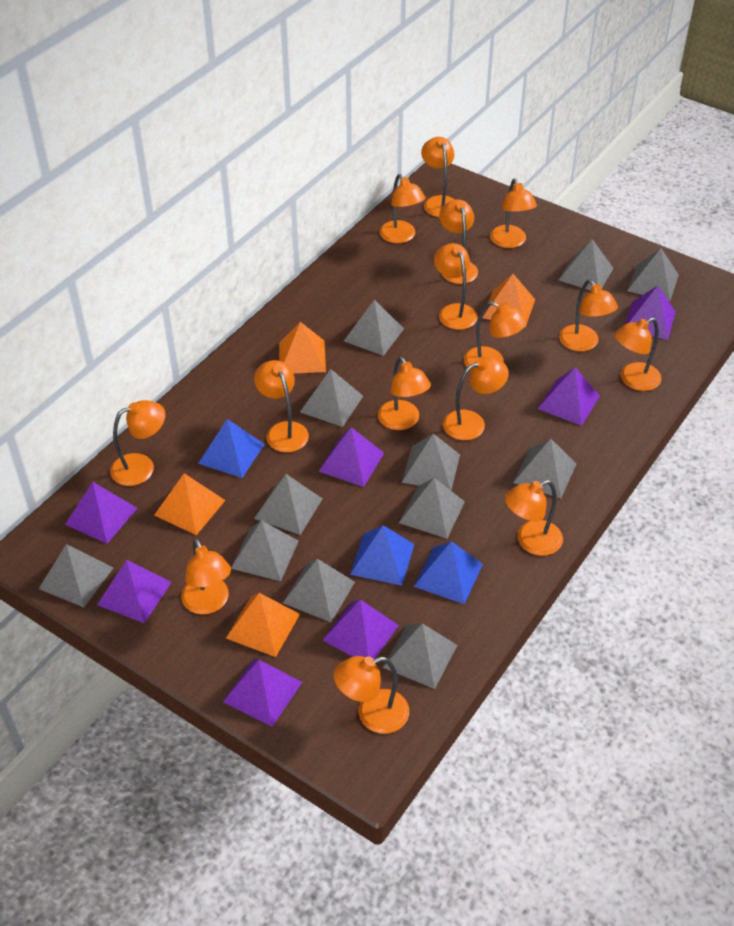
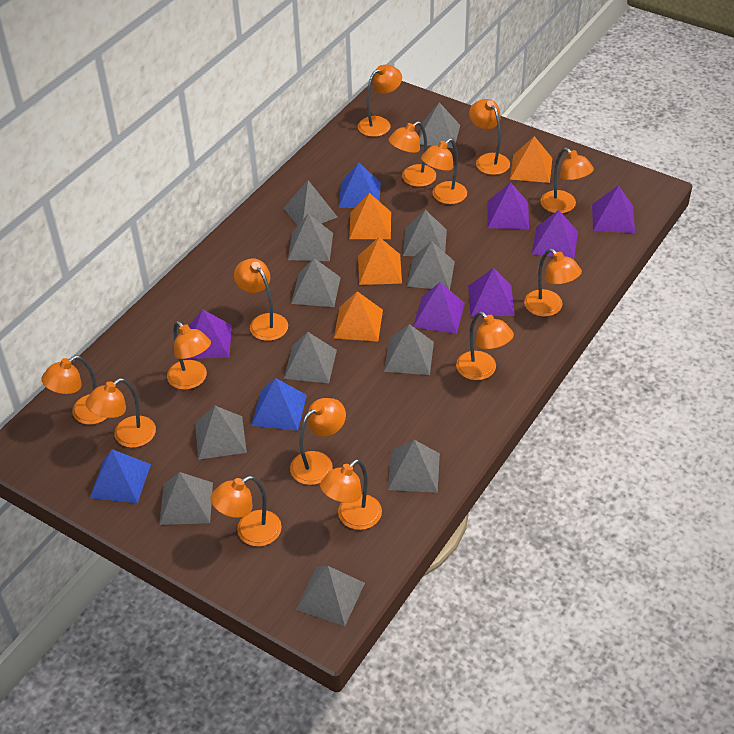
orange lamp: 15 -> 14
purple pyramid: 7 -> 6

